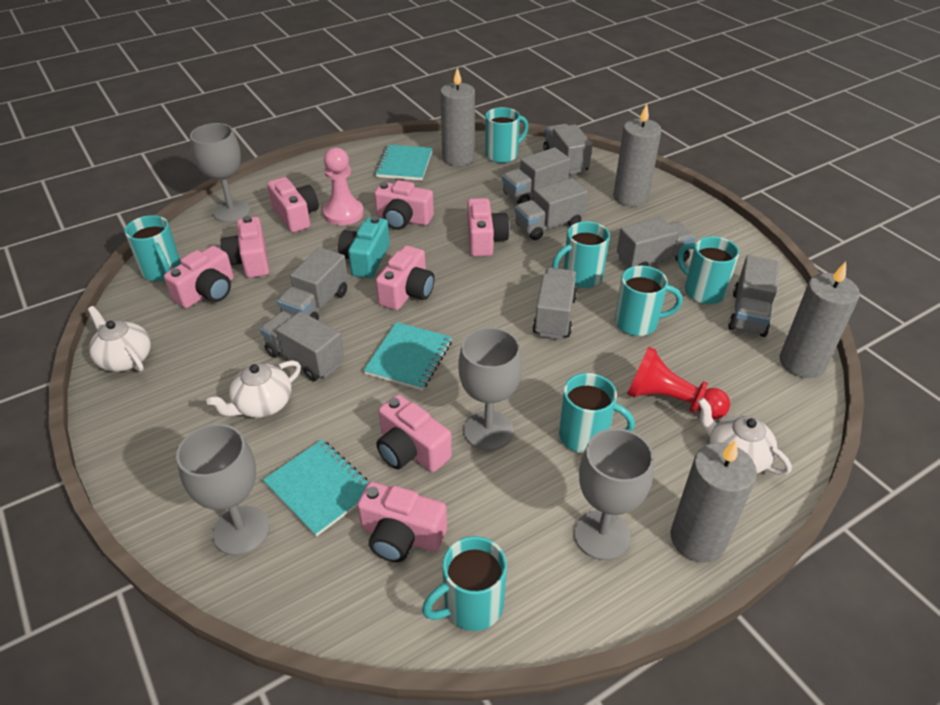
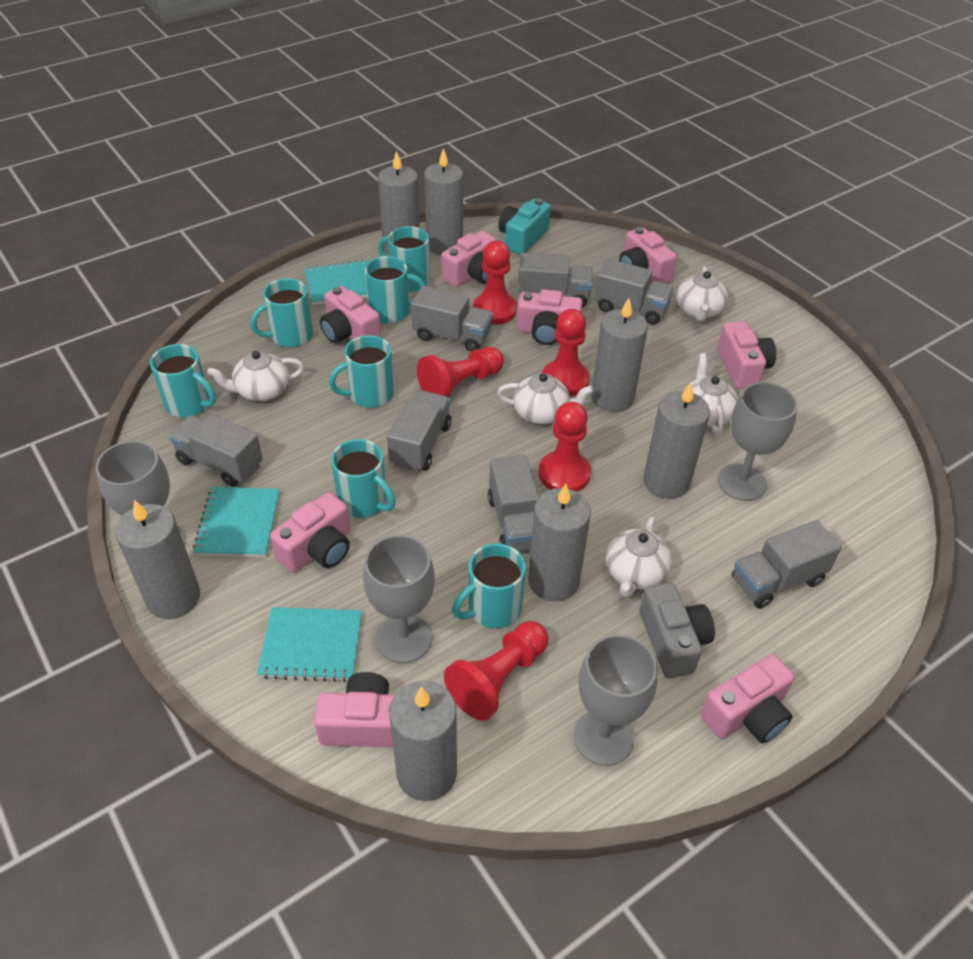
grey camera: 0 -> 1
grey candle: 4 -> 7
grey truck: 8 -> 7
pink pawn: 1 -> 0
red pawn: 1 -> 5
white teapot: 3 -> 5

